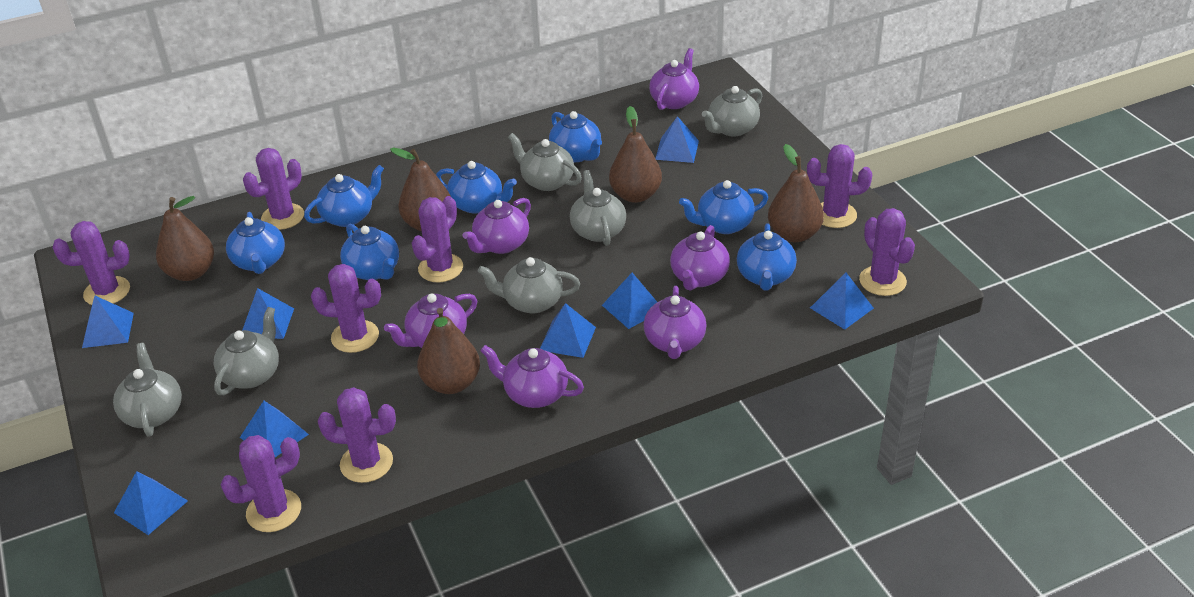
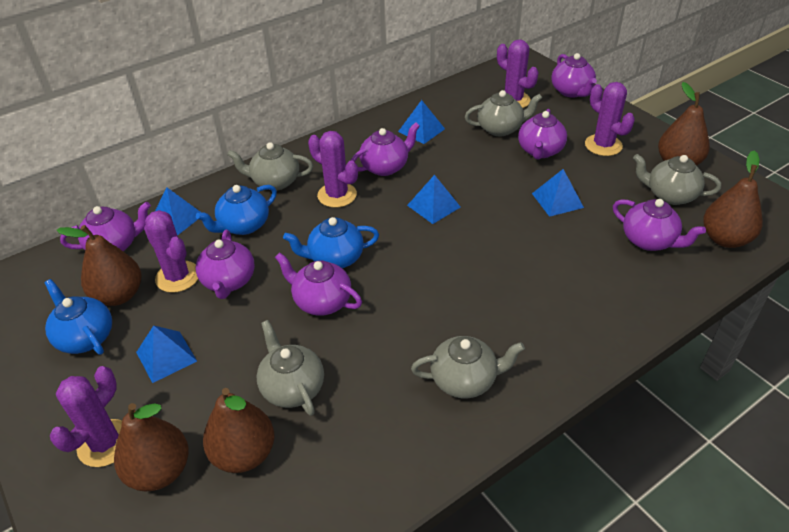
blue pyramid: 8 -> 5
blue teapot: 7 -> 3
grey teapot: 6 -> 5
purple cactus: 8 -> 5
purple teapot: 6 -> 7

